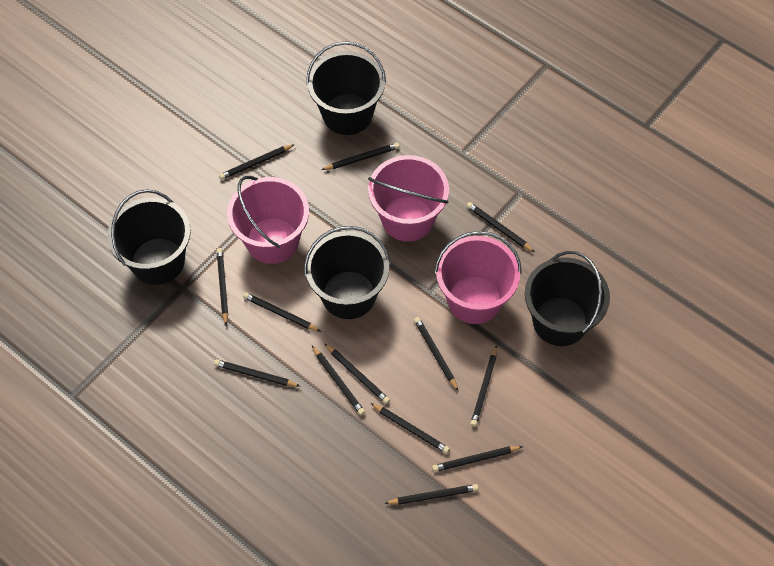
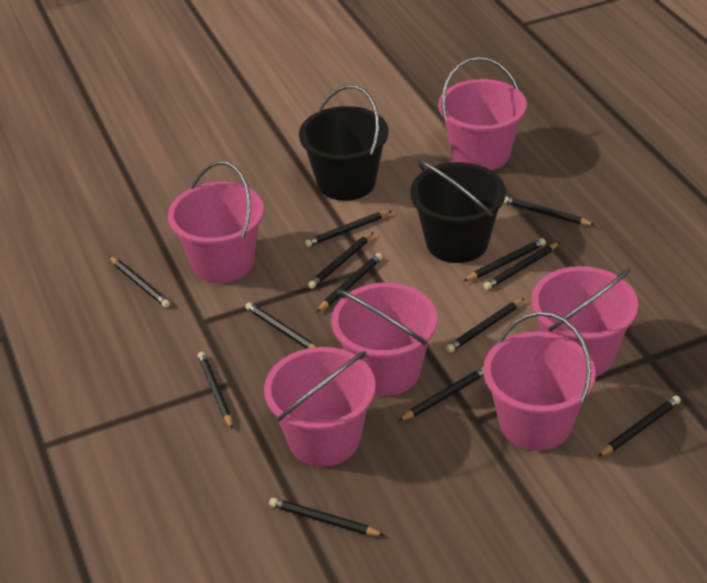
black bucket: 4 -> 2
pink bucket: 3 -> 6

